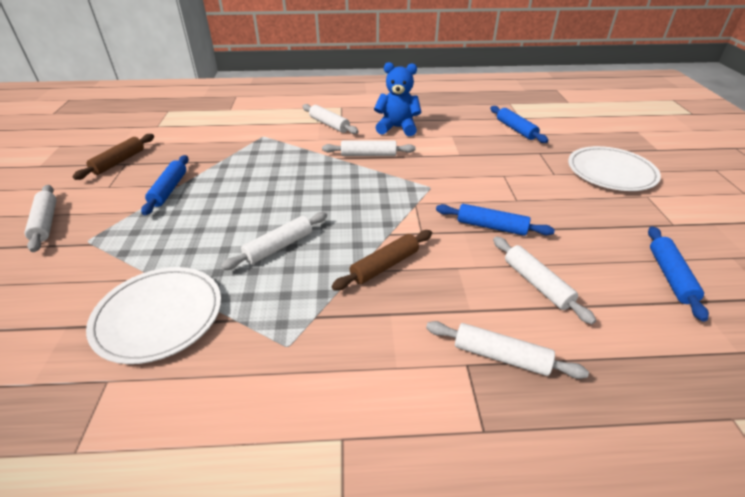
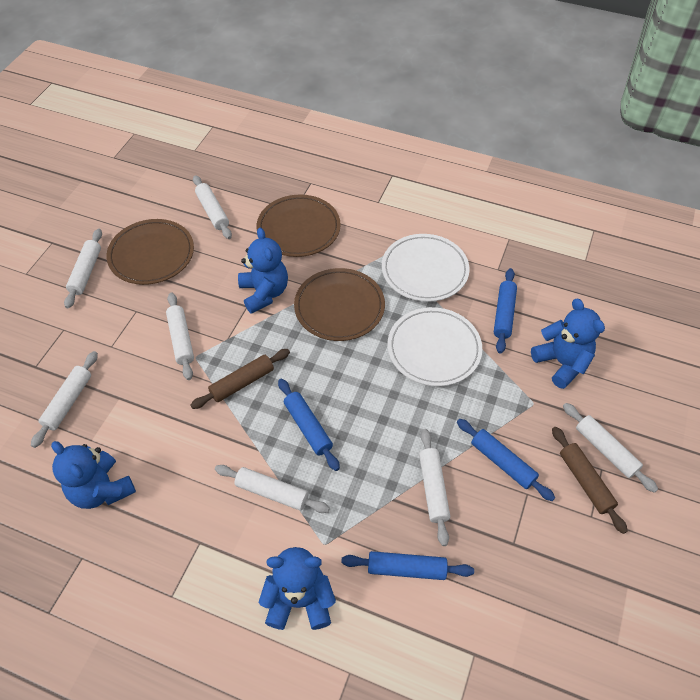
blue teddy bear: 1 -> 4
brown plate: 0 -> 3
white rolling pin: 6 -> 7

